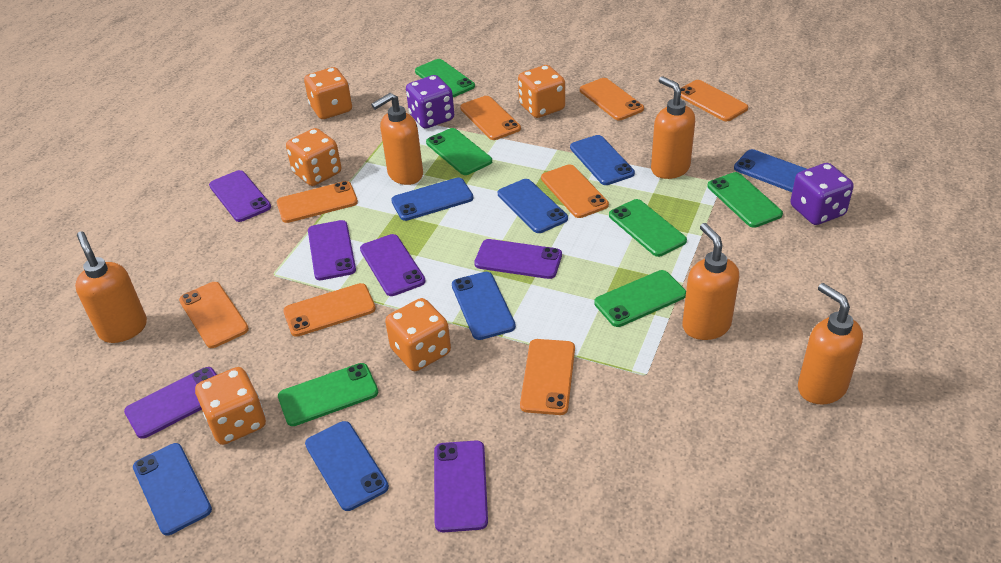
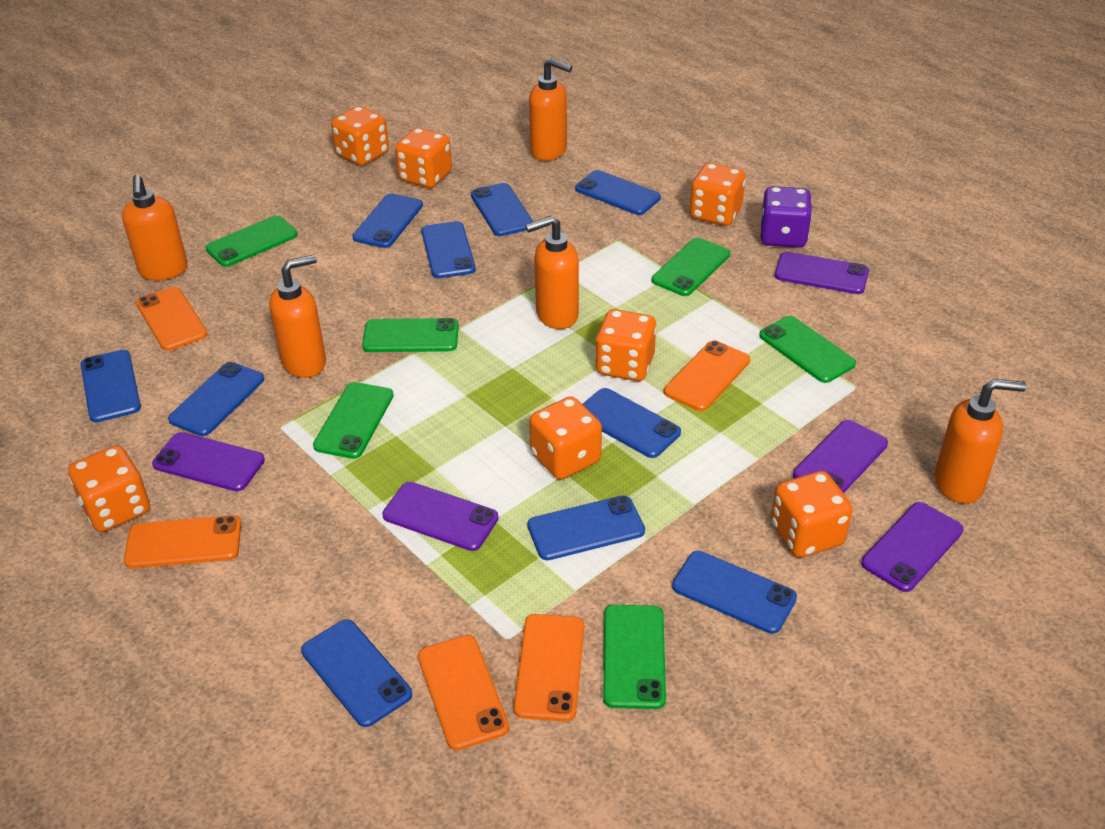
blue phone: 7 -> 10
orange dice: 5 -> 7
orange phone: 8 -> 5
purple dice: 2 -> 1
purple phone: 6 -> 5

